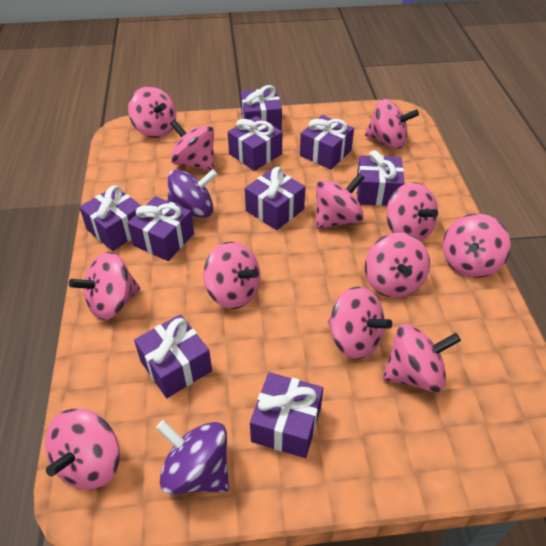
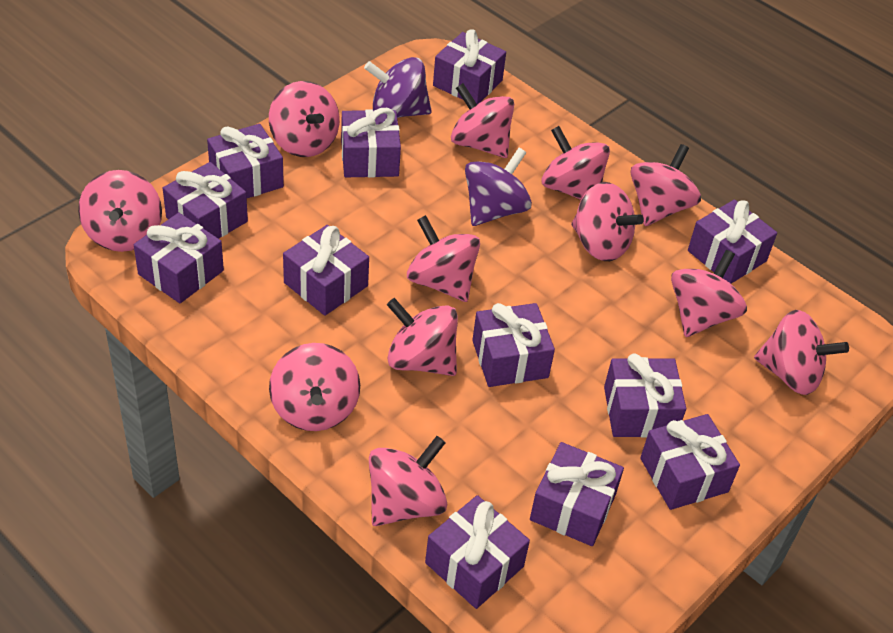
purple gift: 9 -> 12

